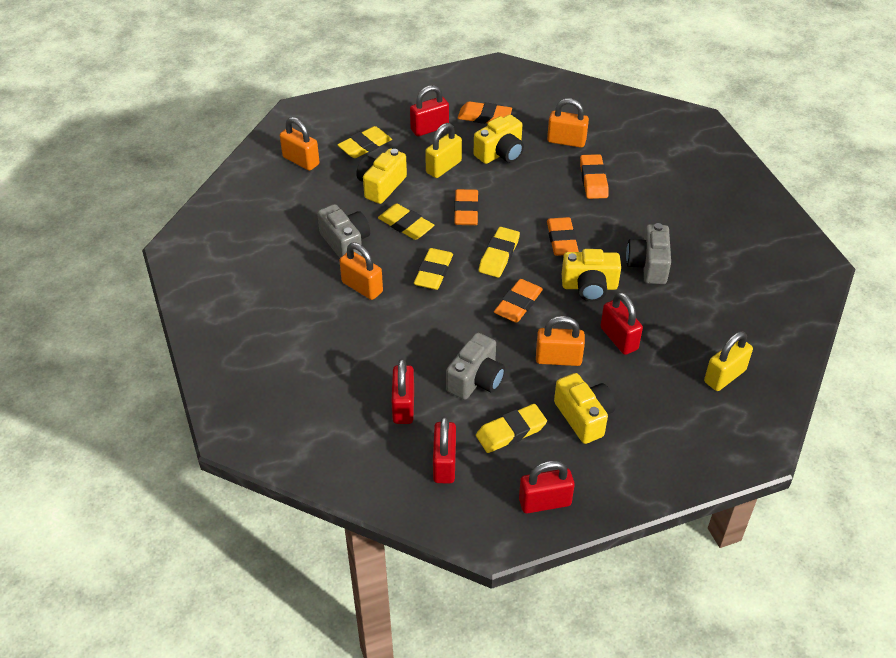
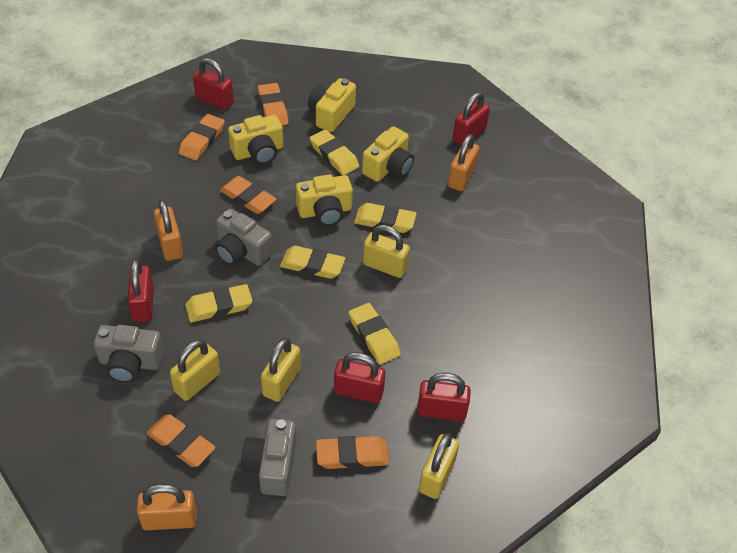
orange padlock: 4 -> 3
yellow padlock: 2 -> 4

